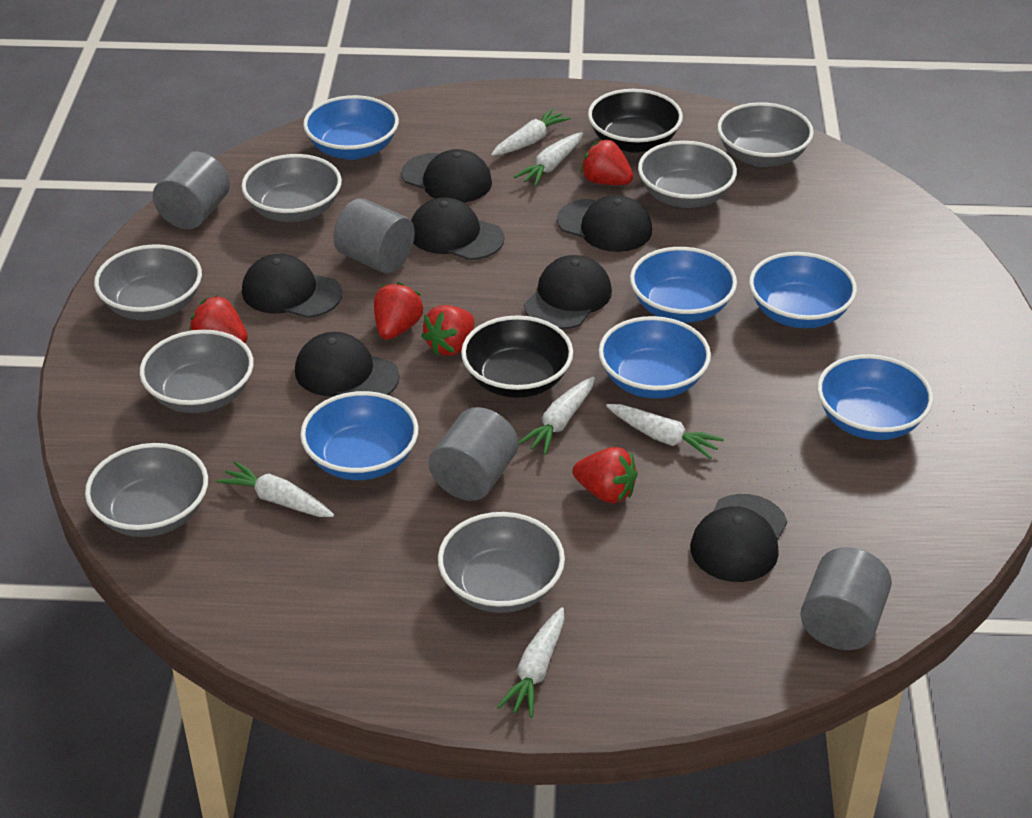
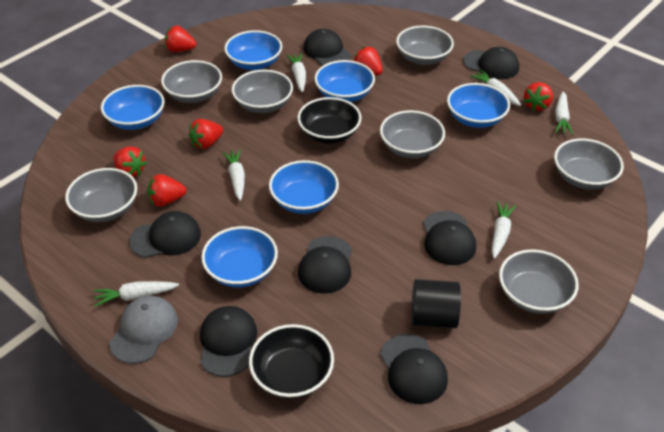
black cylinder: 0 -> 1
grey cap: 0 -> 1
grey cylinder: 4 -> 0
red strawberry: 5 -> 6

